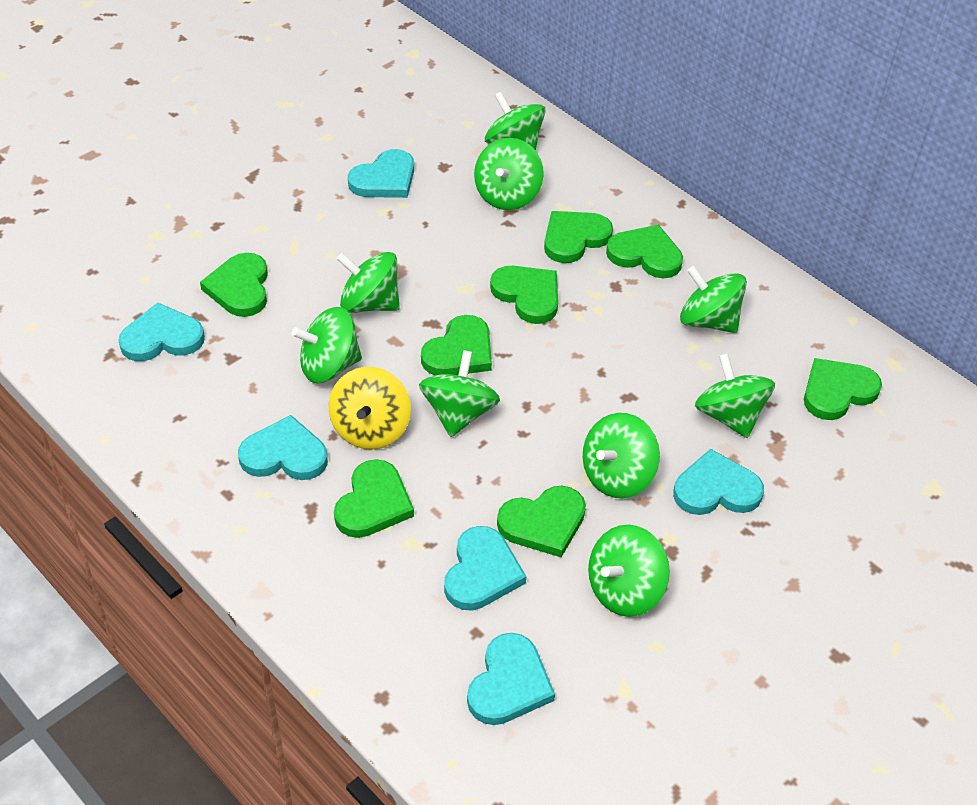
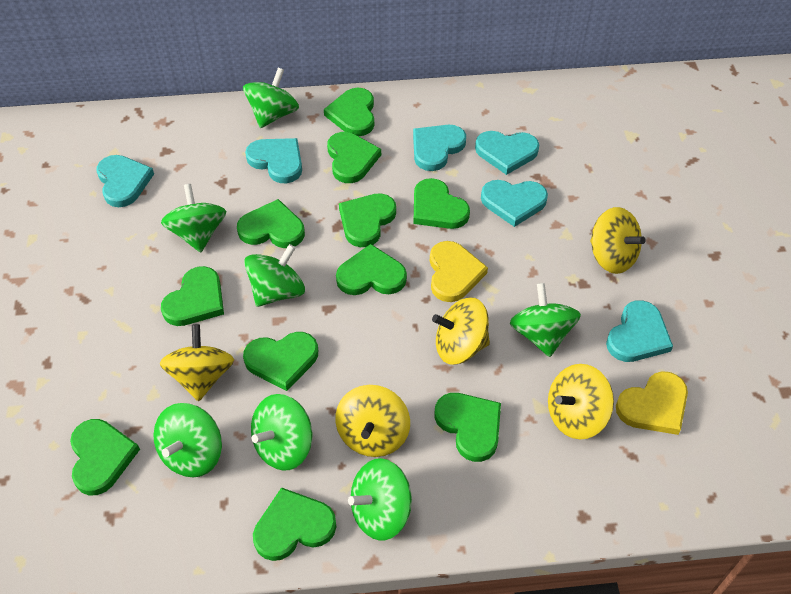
green heart: 8 -> 11
green spinning top: 9 -> 7
yellow heart: 0 -> 2
yellow spinning top: 1 -> 5

